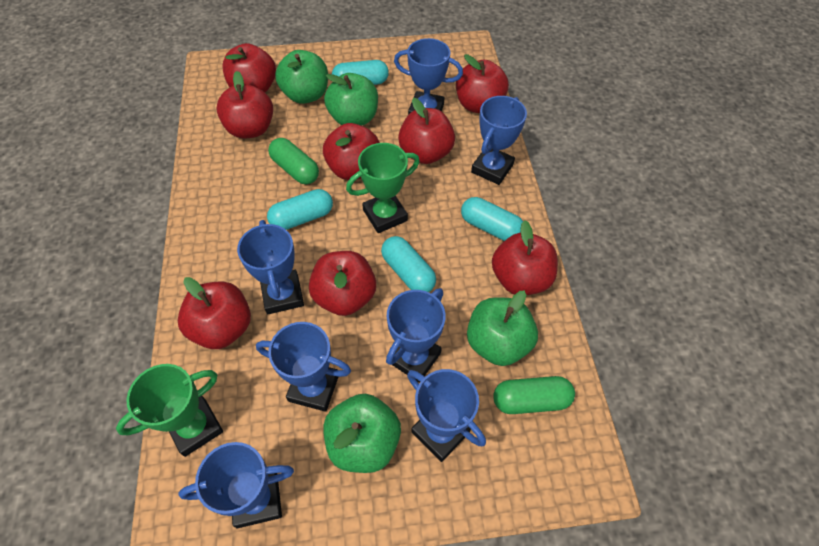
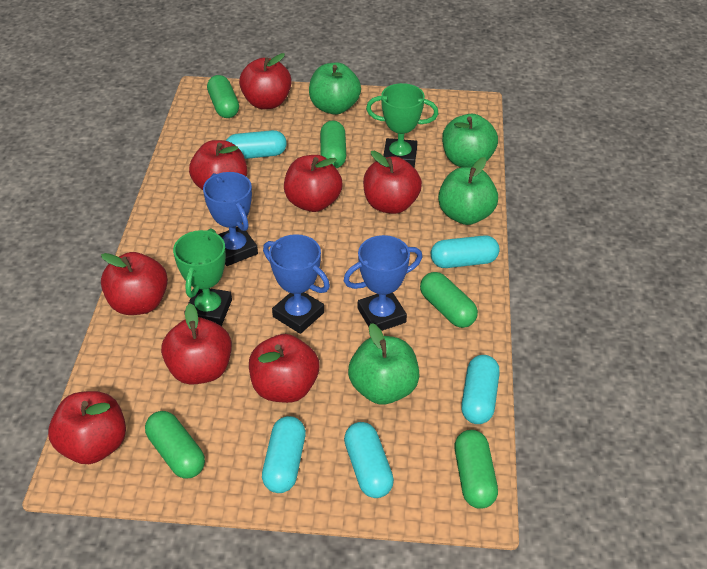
blue trophy: 7 -> 3
green capsule: 2 -> 5
turquoise capsule: 4 -> 5

